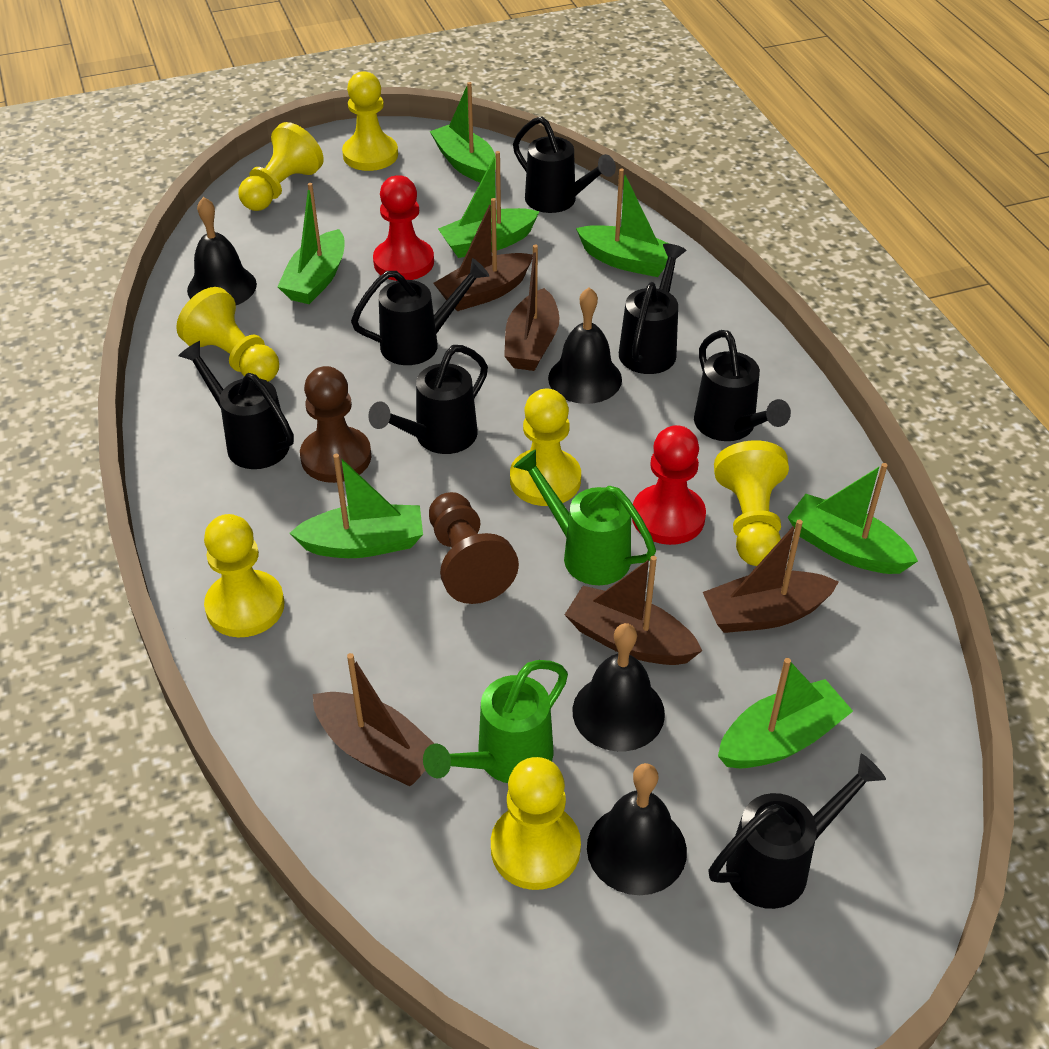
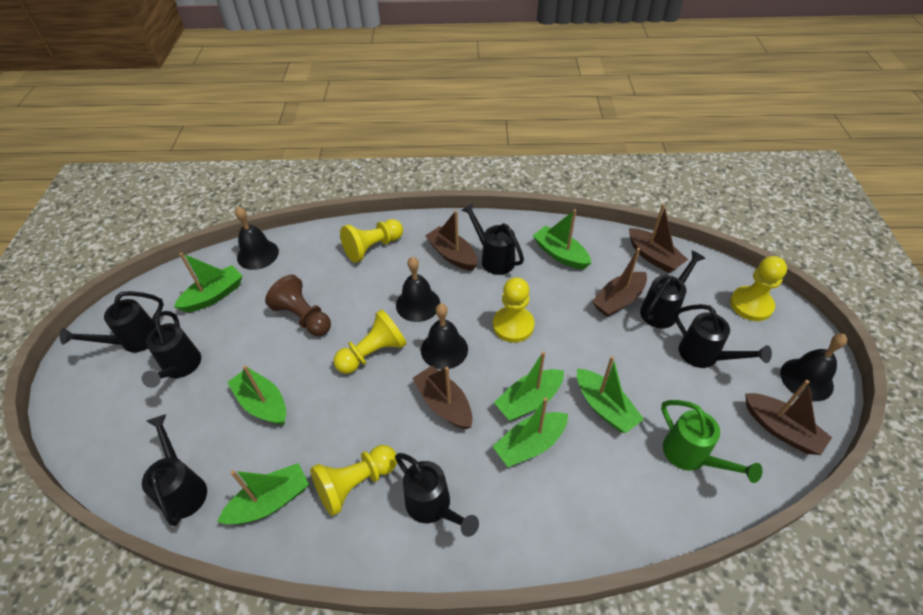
brown pawn: 2 -> 1
green watering can: 2 -> 1
red pawn: 2 -> 0
yellow pawn: 7 -> 5

